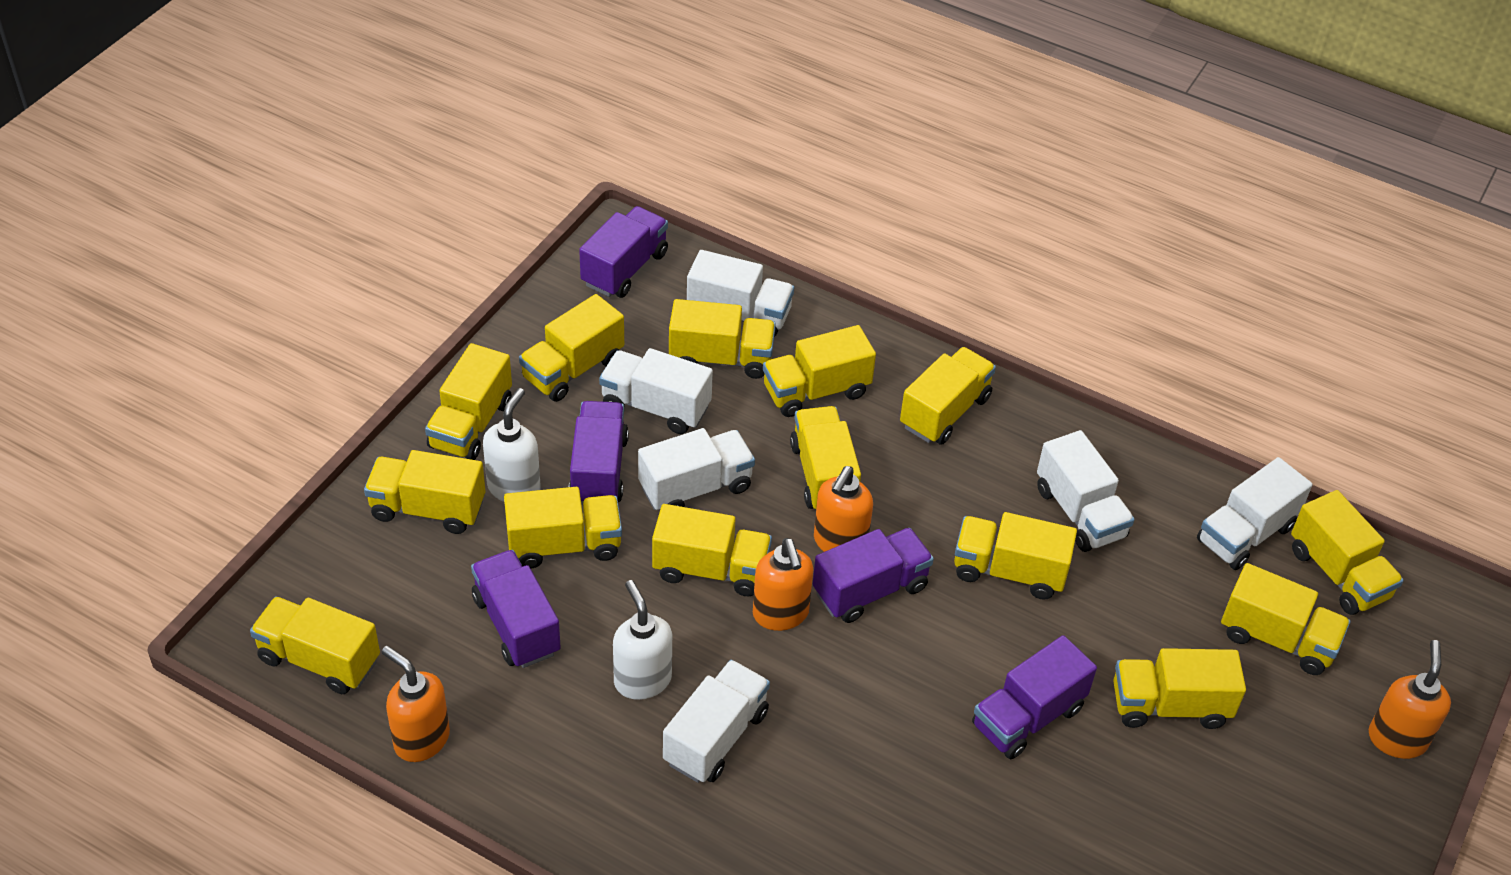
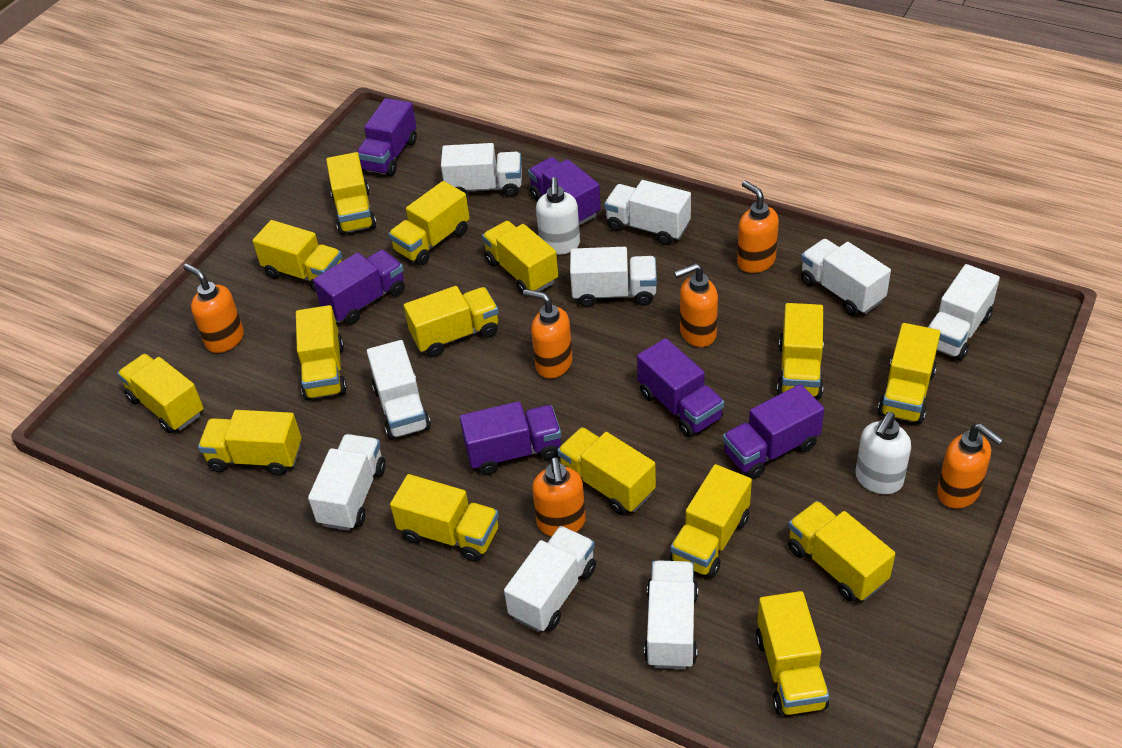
orange soap dispenser: 4 -> 6
purple truck: 5 -> 6
white truck: 6 -> 9
yellow truck: 14 -> 15

